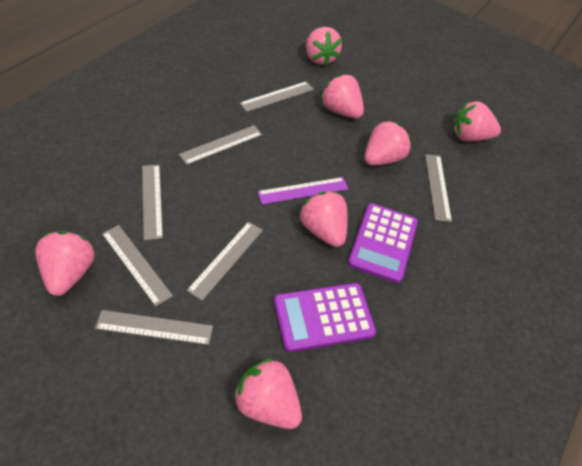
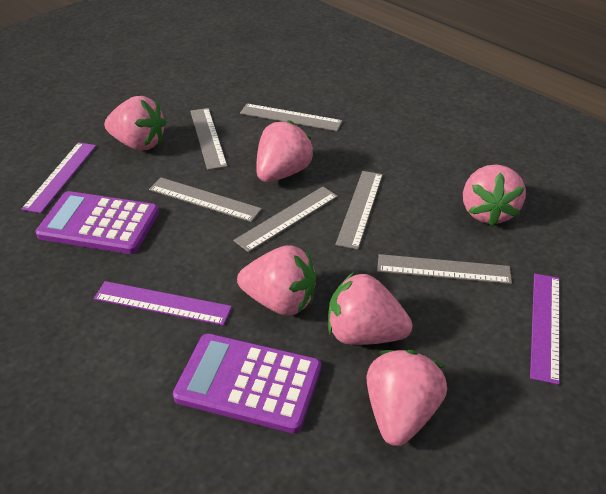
grey ruler: 7 -> 6
pink strawberry: 7 -> 6
purple ruler: 1 -> 3

